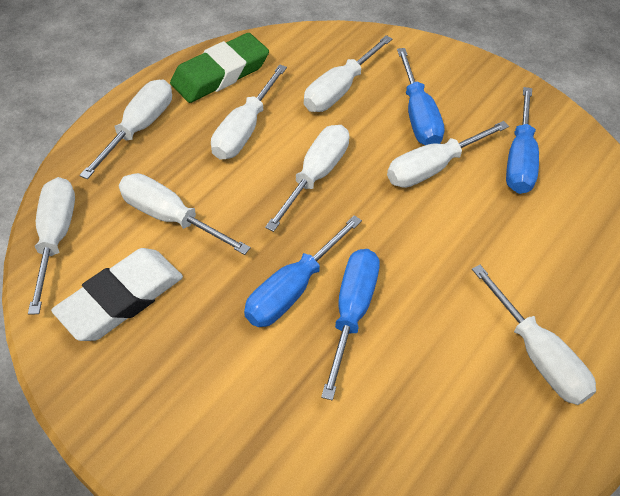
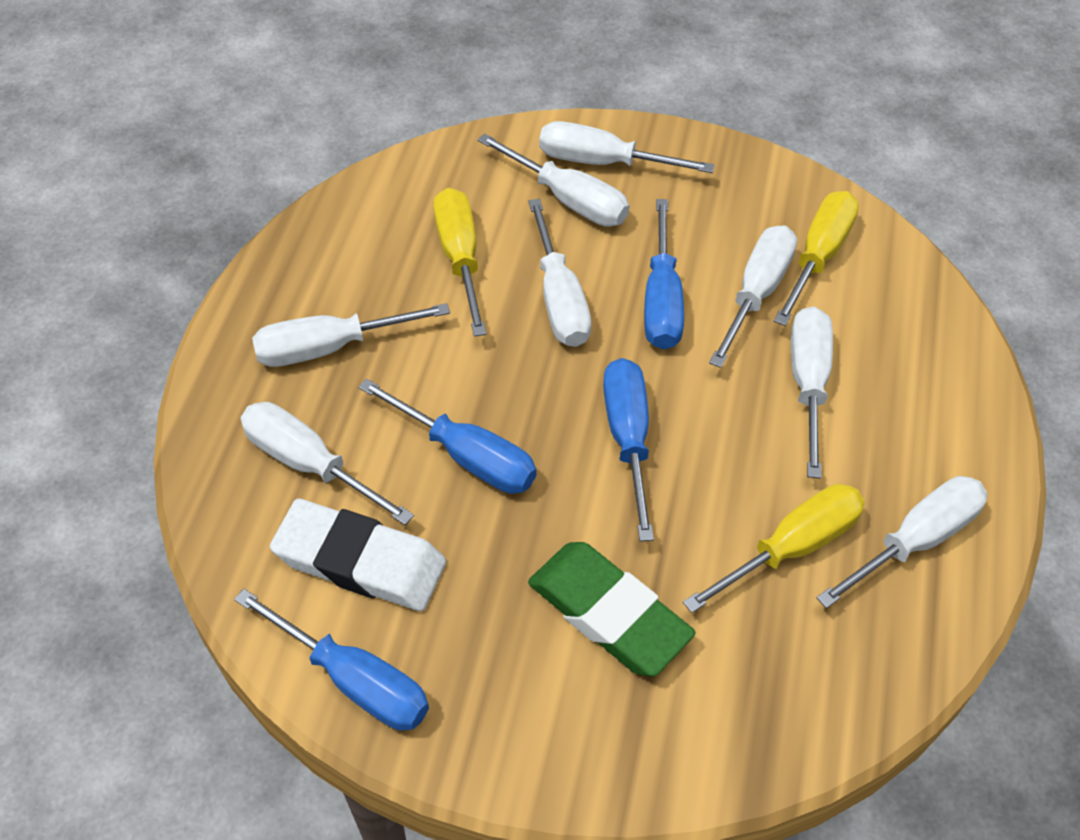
yellow screwdriver: 0 -> 3

